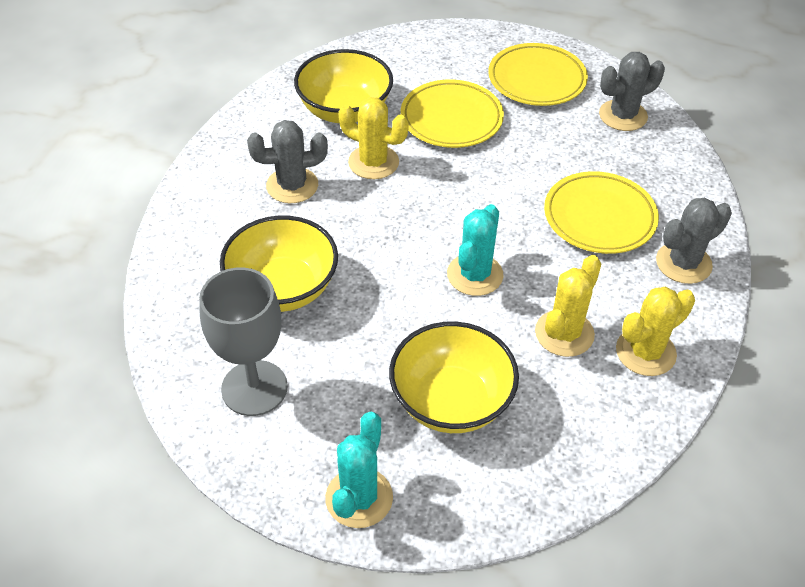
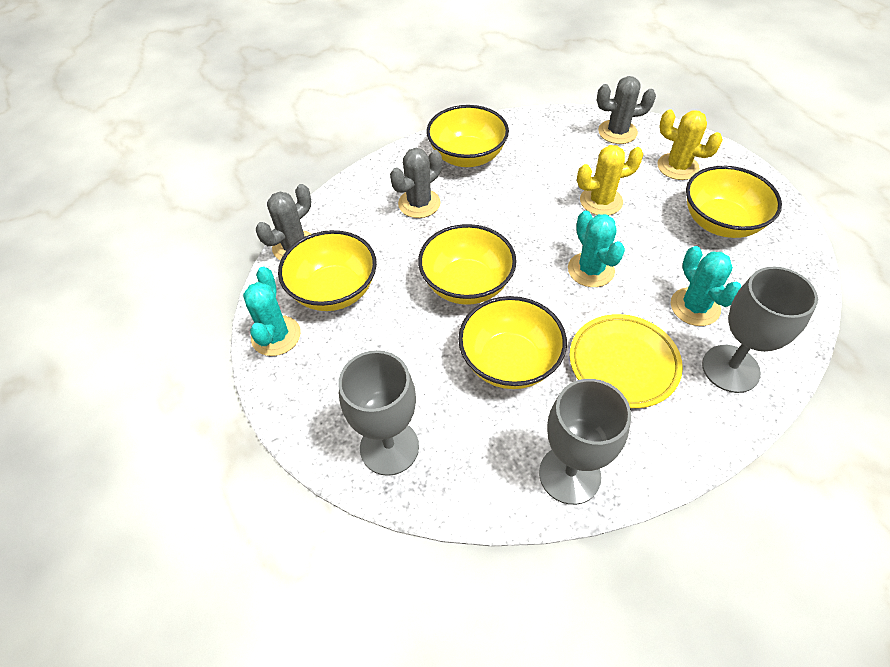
grey goblet: 1 -> 3
turquoise cactus: 2 -> 3
yellow bowl: 3 -> 5
yellow cactus: 3 -> 2
yellow plate: 3 -> 1

